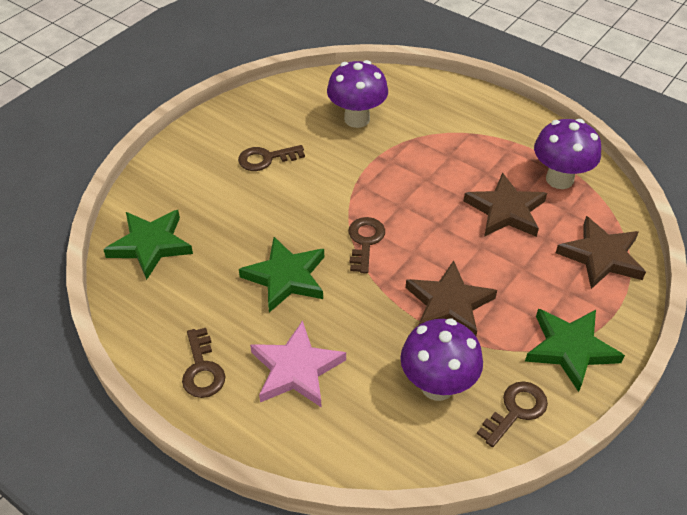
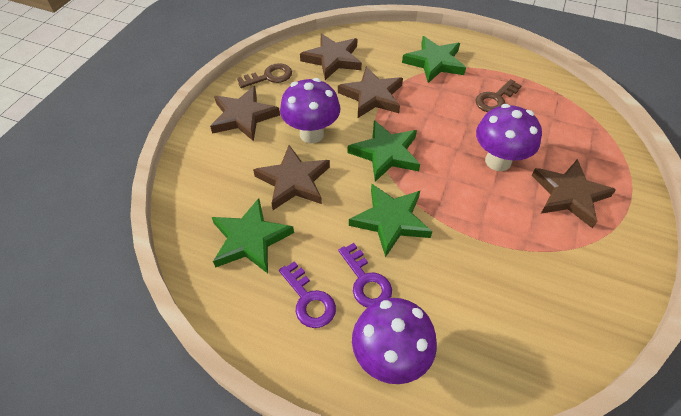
brown key: 4 -> 2
brown star: 3 -> 5
green star: 3 -> 4
pink star: 1 -> 0
purple key: 0 -> 2

